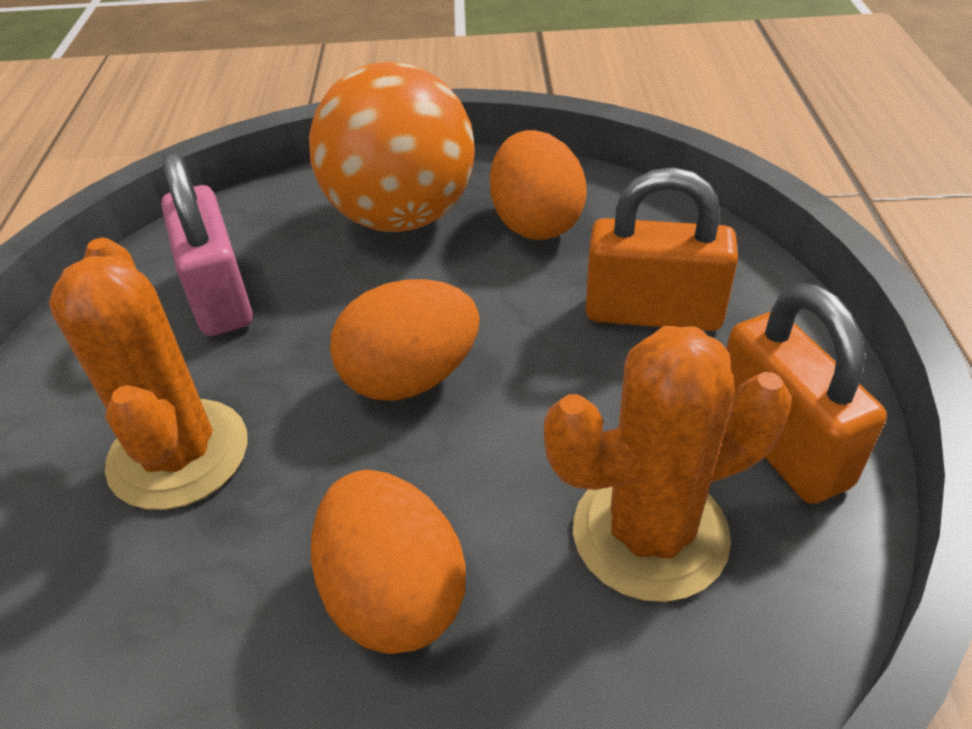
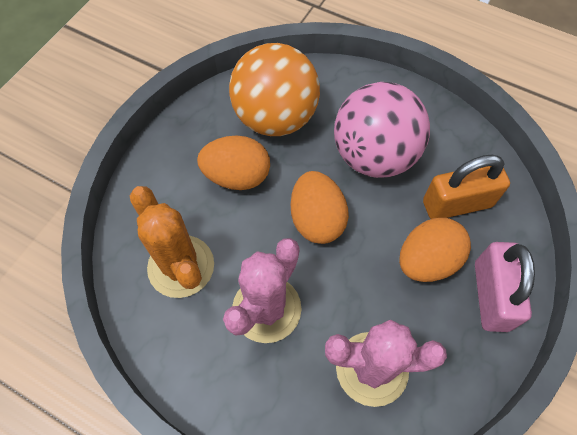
orange cactus: 2 -> 1
orange padlock: 2 -> 1
pink ball: 0 -> 1
pink cactus: 0 -> 2

